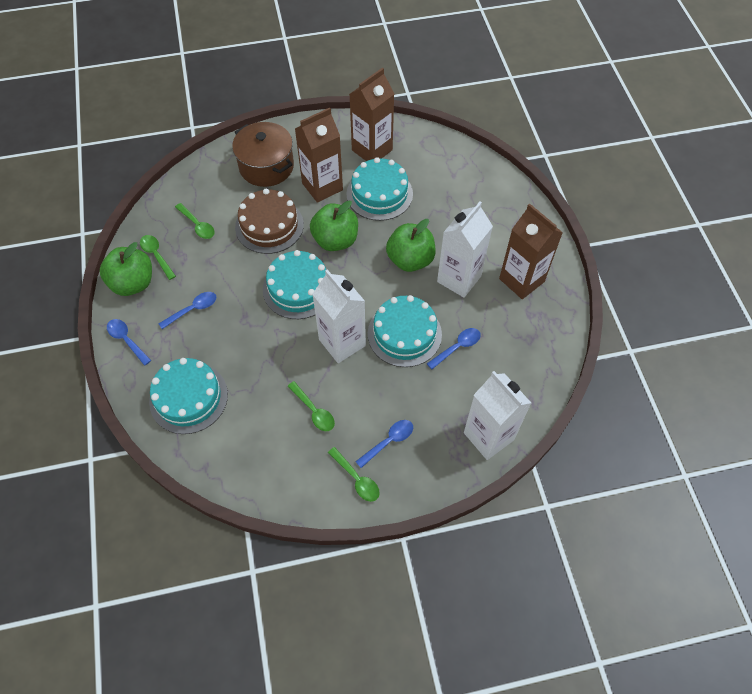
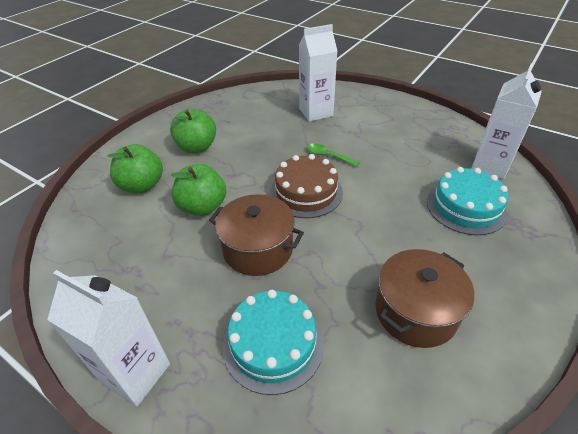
blue spoon: 4 -> 0
brown carton: 3 -> 0
brown pot: 1 -> 2
green spoon: 4 -> 1
turquoise cake: 4 -> 2

